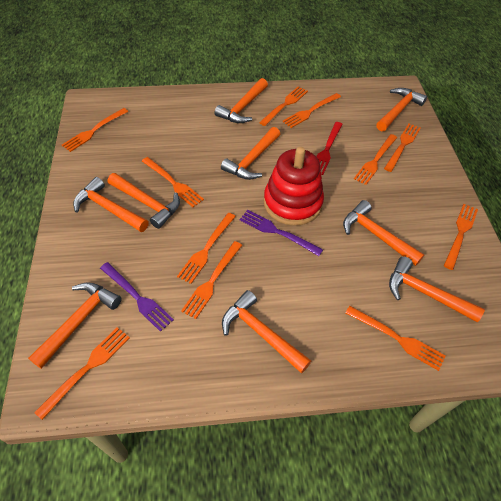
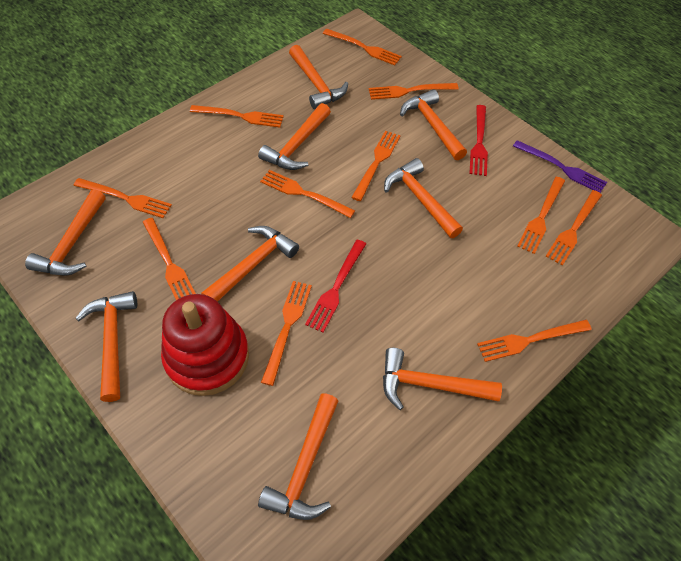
purple fork: 2 -> 1
red fork: 1 -> 2

